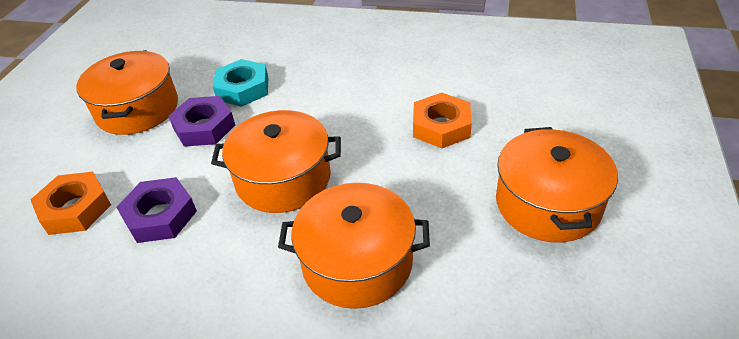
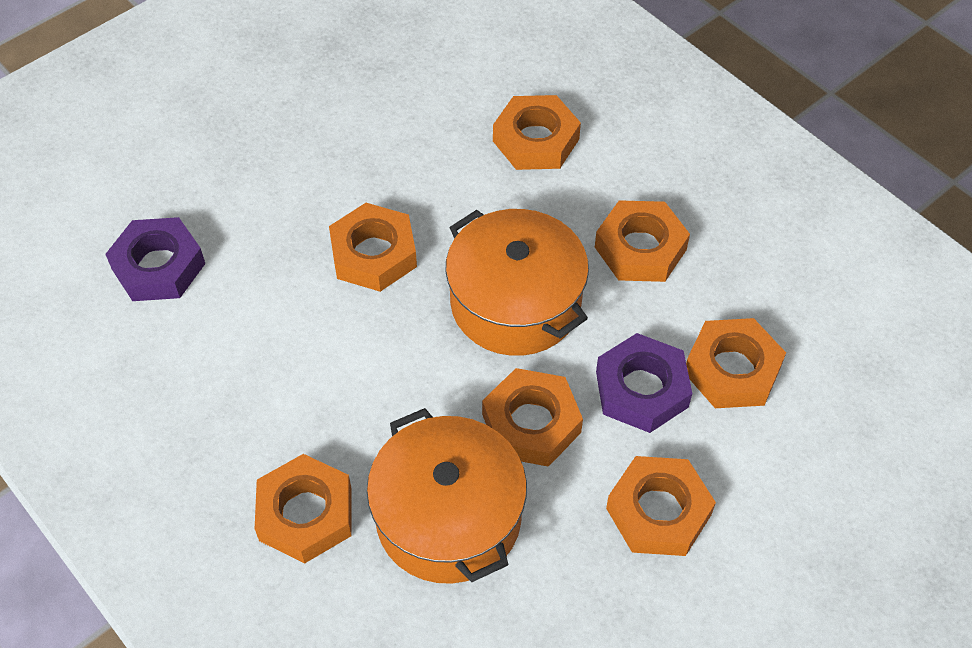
orange nut: 2 -> 7
orange pot: 4 -> 2
turquoise nut: 1 -> 0

